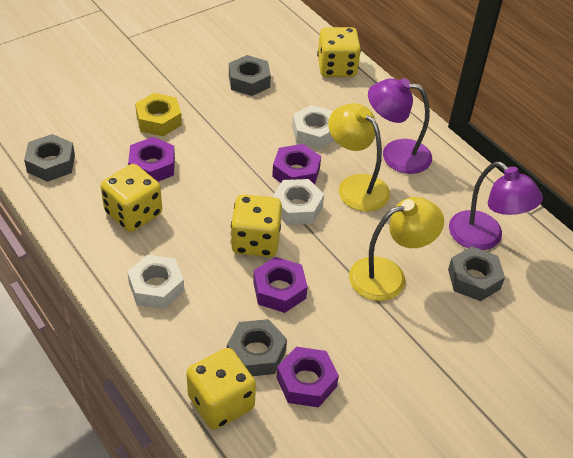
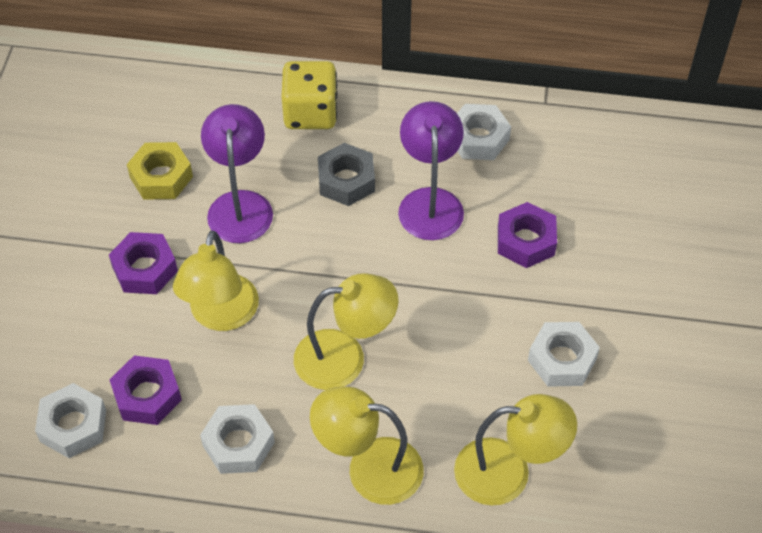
grey nut: 4 -> 1
purple nut: 4 -> 3
white nut: 3 -> 4
yellow dice: 4 -> 1
yellow lamp: 2 -> 4

